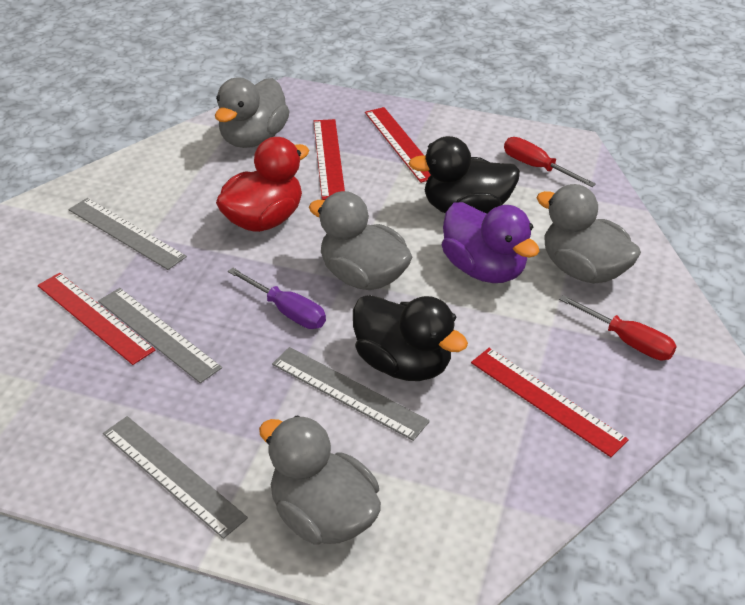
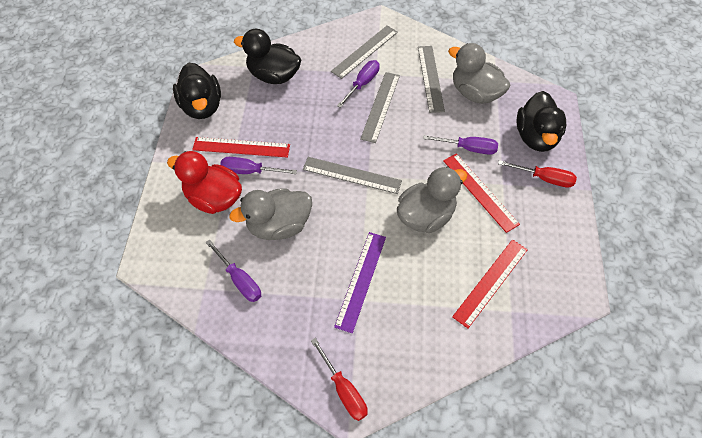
black duck: 2 -> 3
grey duck: 4 -> 3
purple duck: 1 -> 0
purple ruler: 0 -> 1
purple screwdriver: 1 -> 4
red ruler: 4 -> 3

